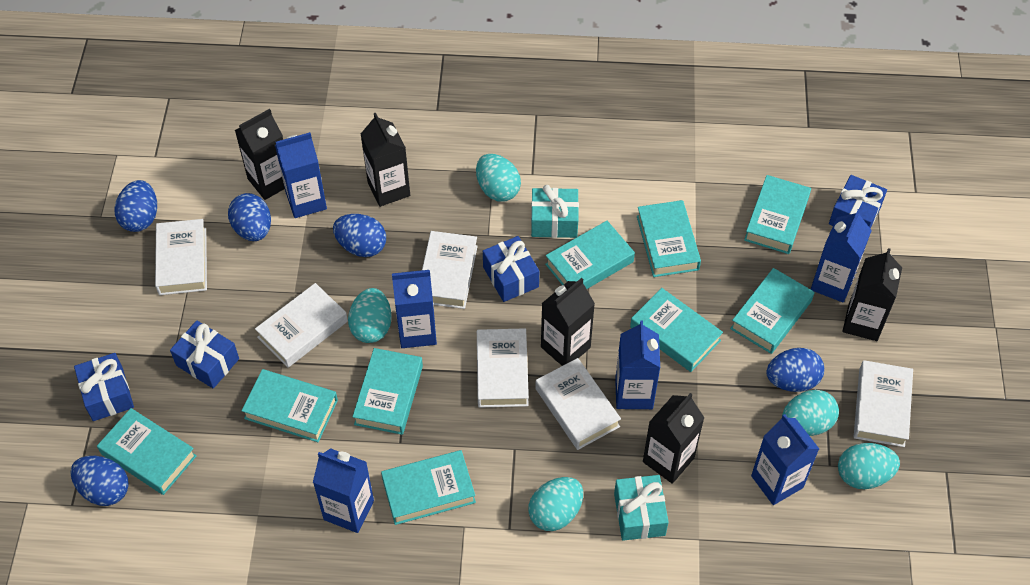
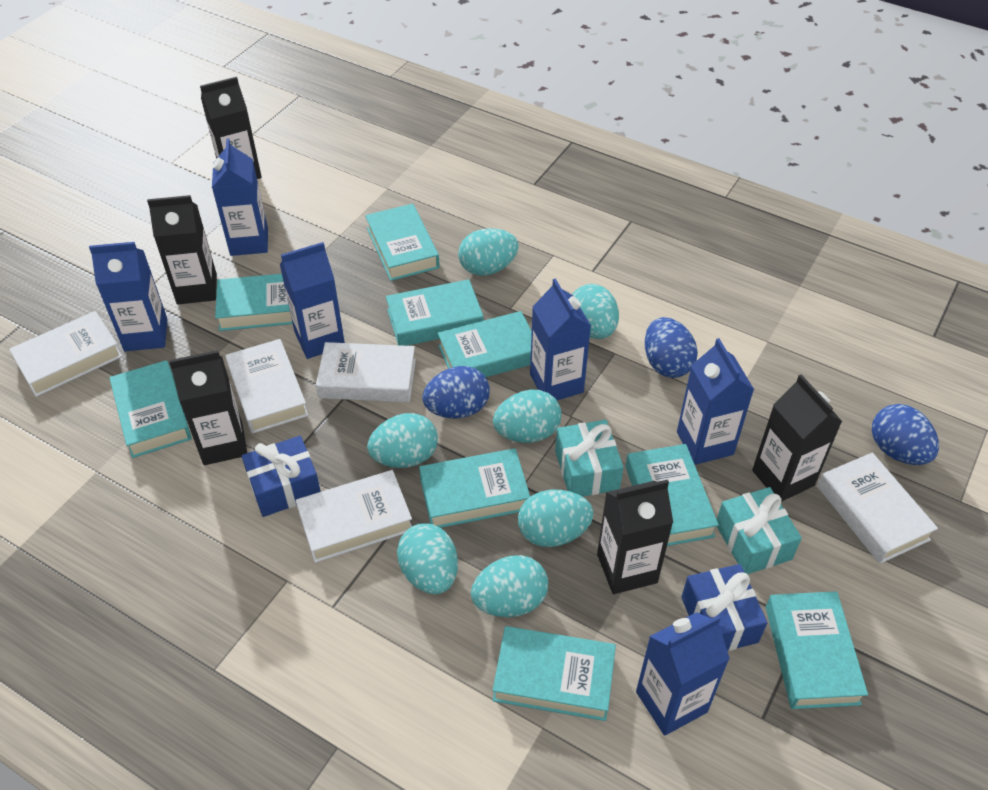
blue egg: 5 -> 3
blue gift: 4 -> 2
turquoise egg: 5 -> 7
white book: 6 -> 5

